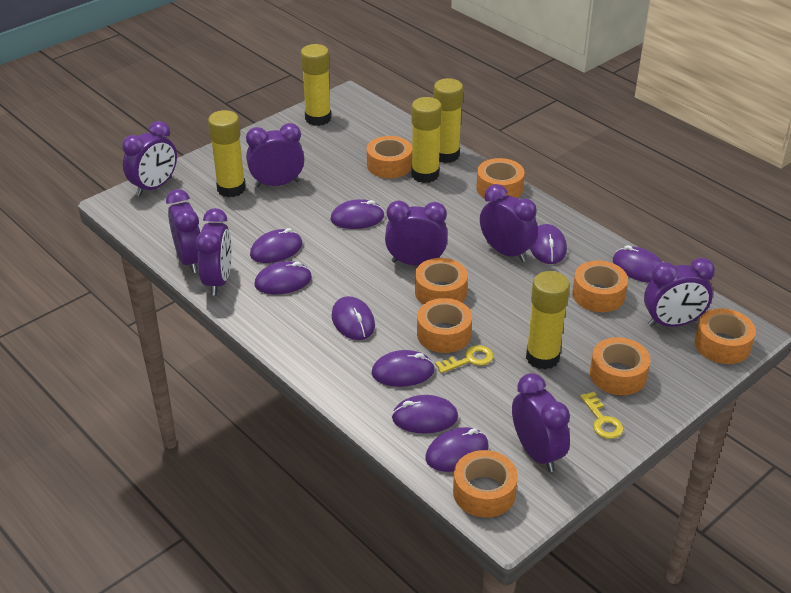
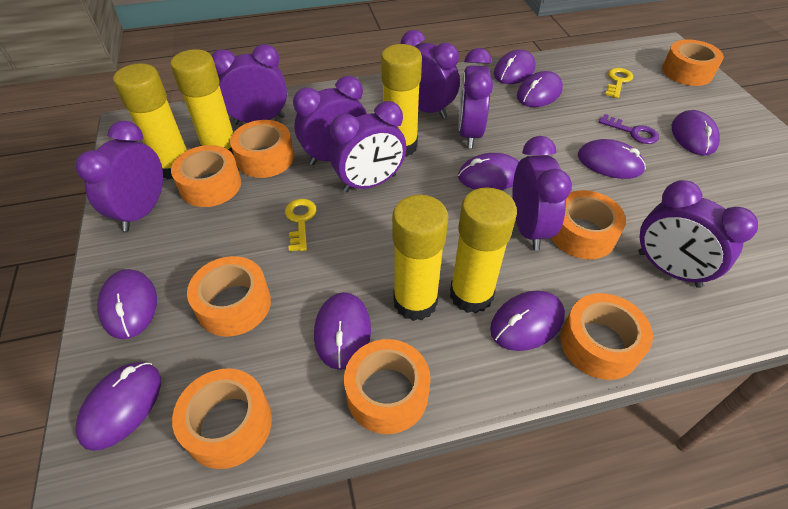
purple key: 0 -> 1

